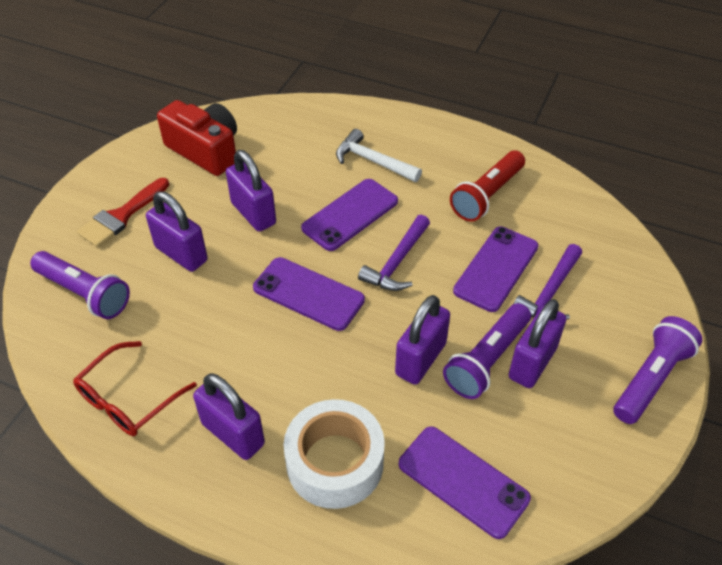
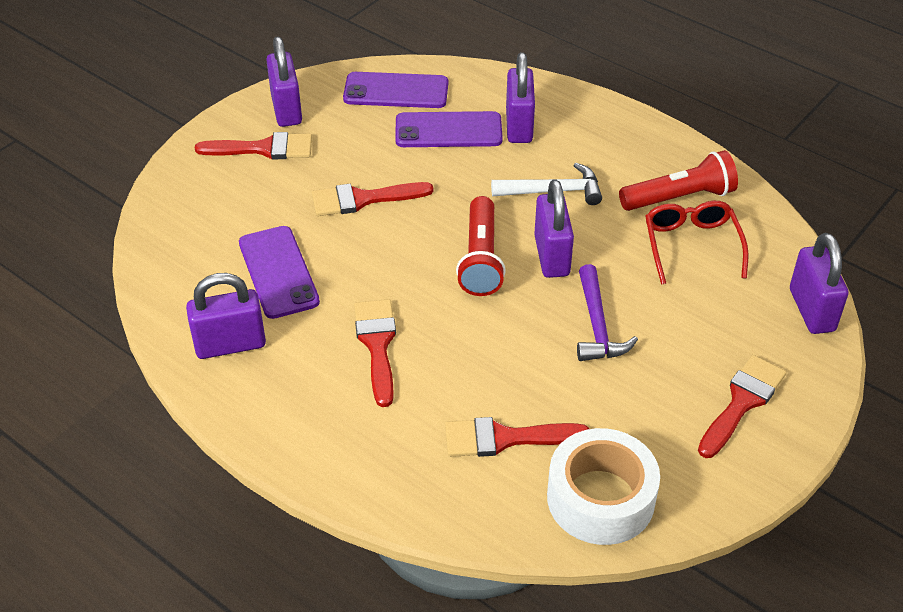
purple flashlight: 3 -> 0
purple hammer: 2 -> 1
purple phone: 4 -> 3
red brush: 1 -> 5
red camera: 1 -> 0
red flashlight: 1 -> 2

